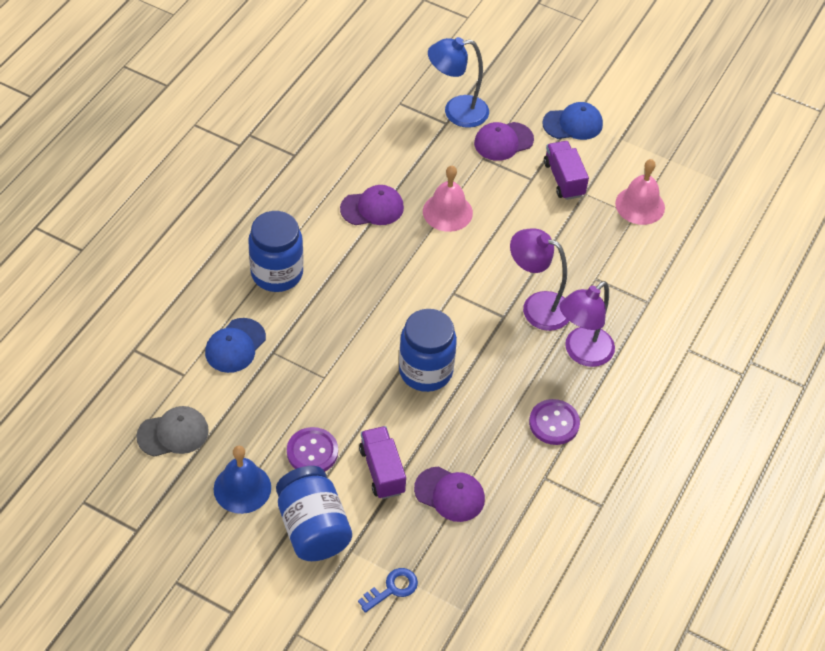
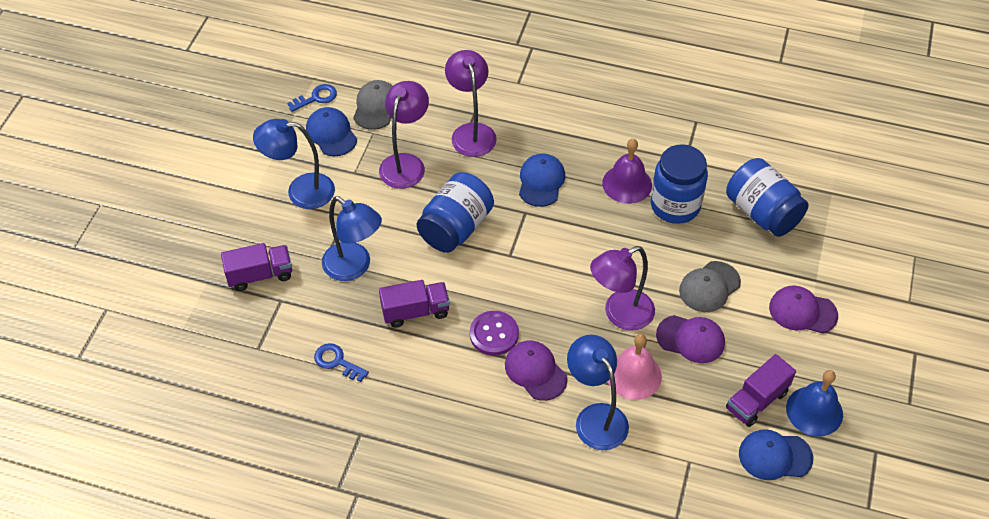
blue cap: 2 -> 3
blue key: 1 -> 2
blue lamp: 1 -> 3
grey cap: 1 -> 2
pink bell: 2 -> 1
purple bell: 0 -> 1
purple button: 2 -> 1
purple lamp: 2 -> 3
purple truck: 2 -> 3

